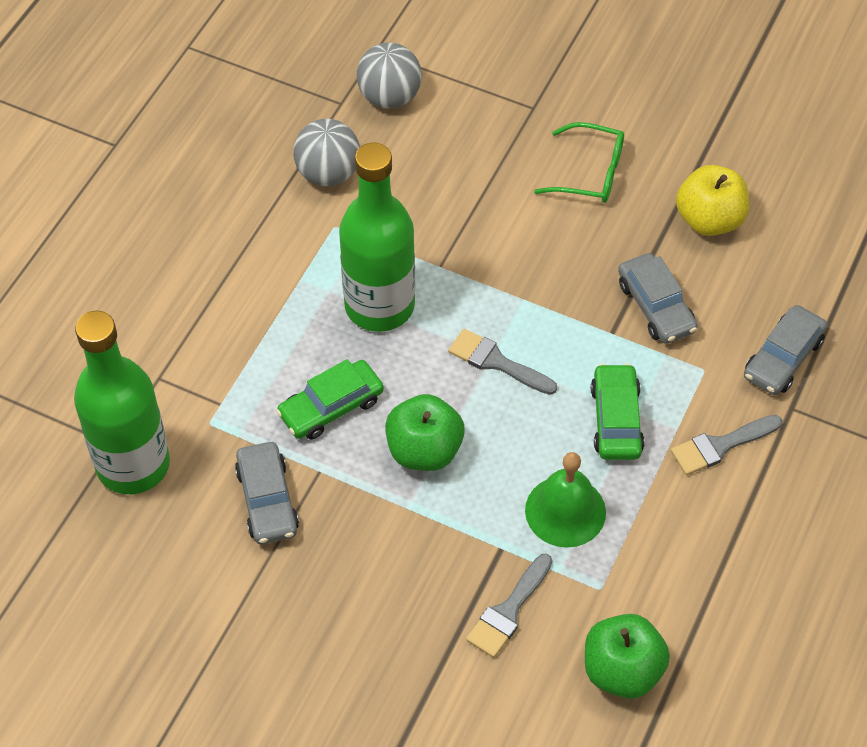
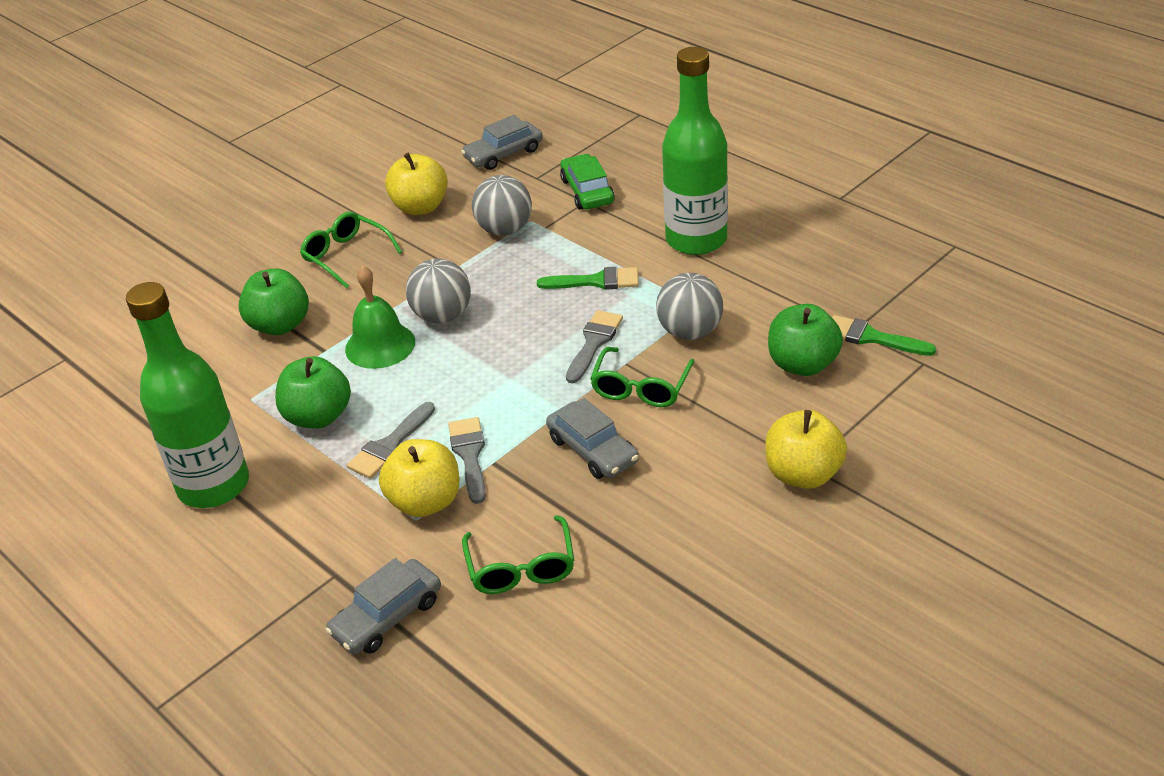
green apple: 2 -> 3
green brush: 0 -> 2
green car: 2 -> 1
green glasses: 1 -> 3
grey ball: 2 -> 3
yellow apple: 1 -> 3

